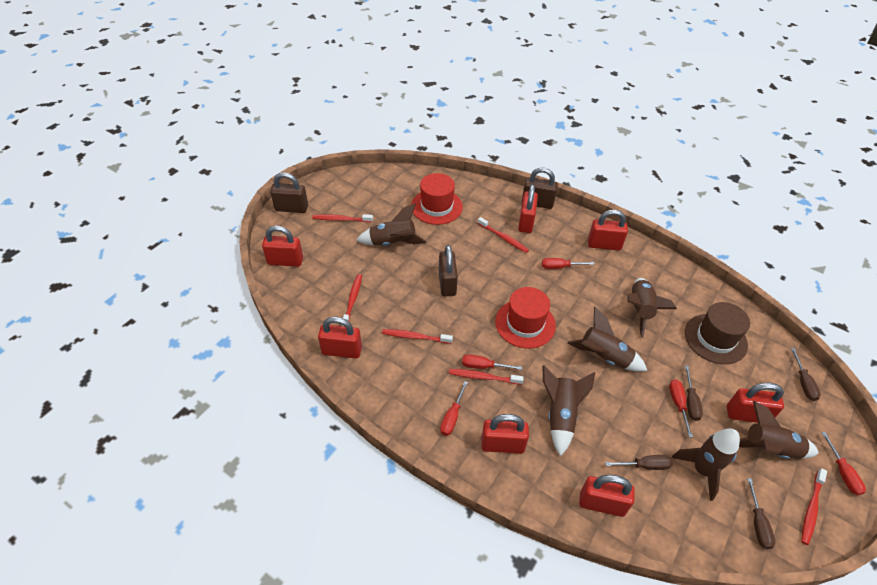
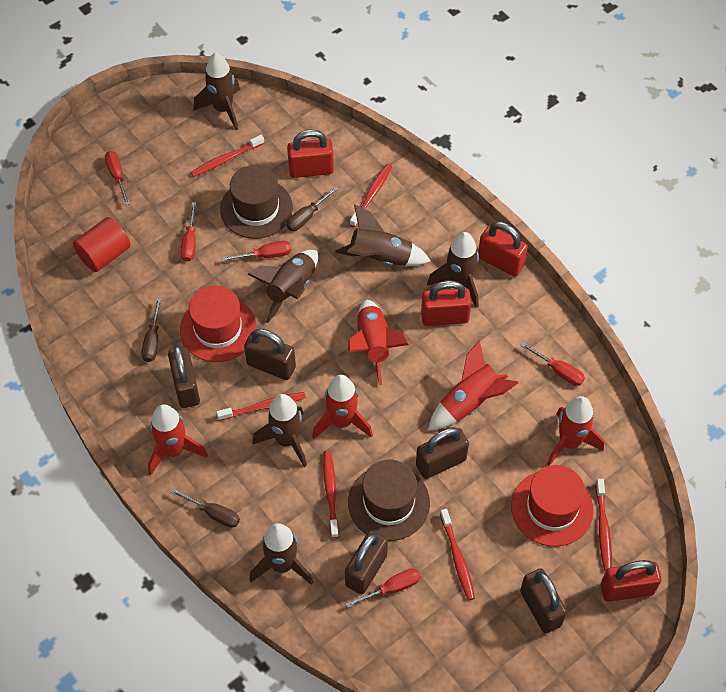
brown hat: 1 -> 2
brown padlock: 3 -> 5
brown screwdriver: 4 -> 3
red cylinder: 0 -> 1
red padlock: 7 -> 4
red rocket: 0 -> 5

